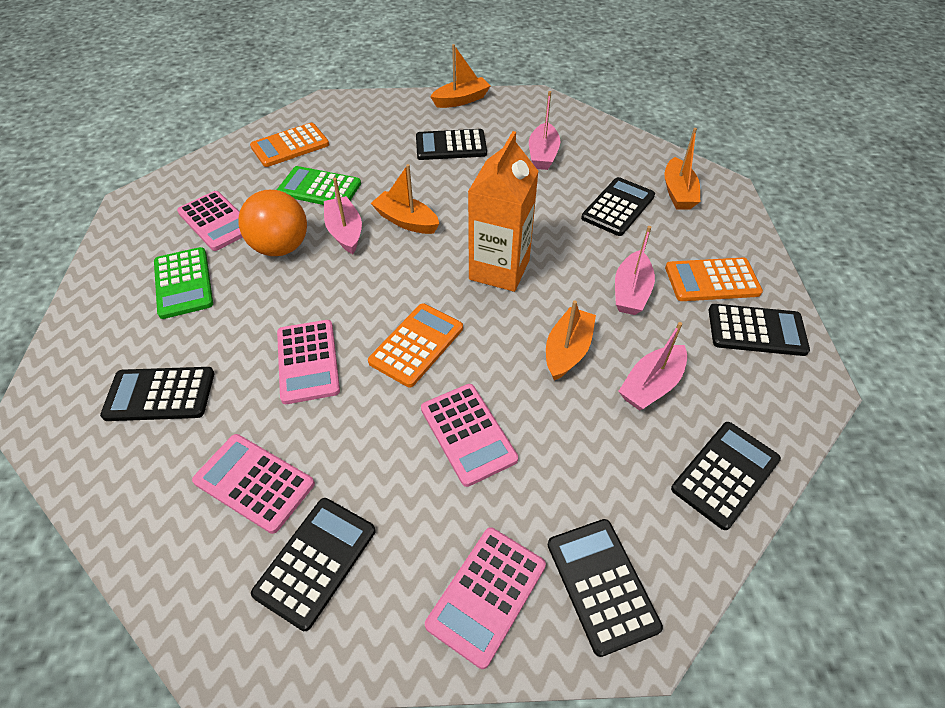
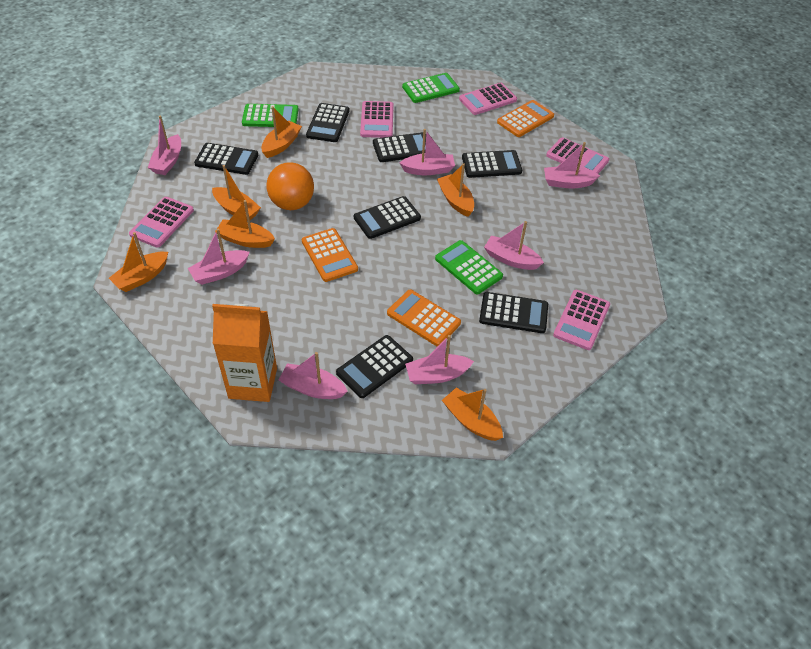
green calculator: 2 -> 3
orange boat: 4 -> 6
pink boat: 4 -> 7

